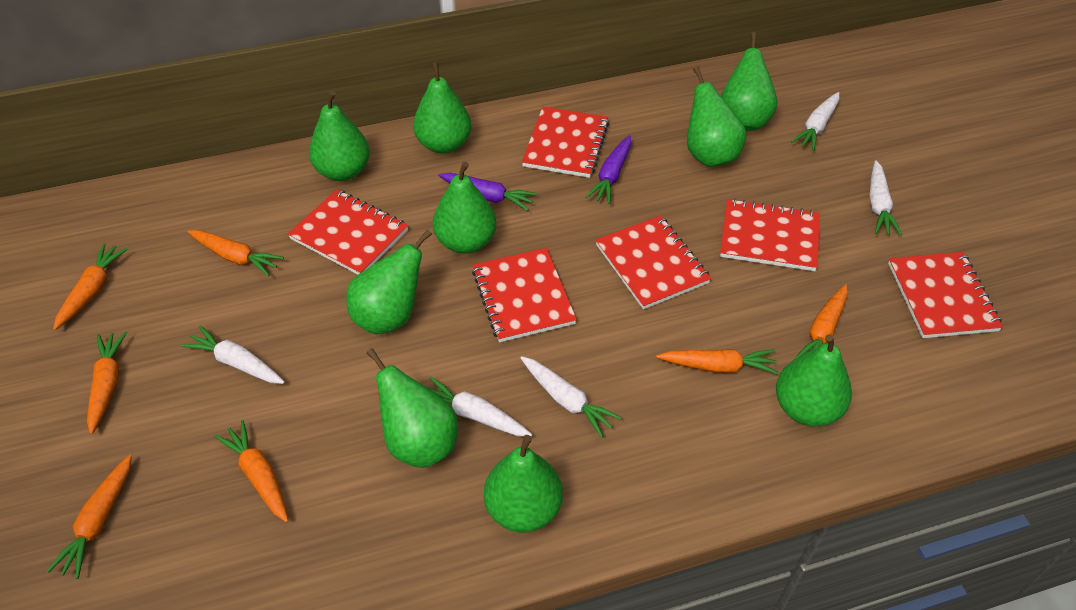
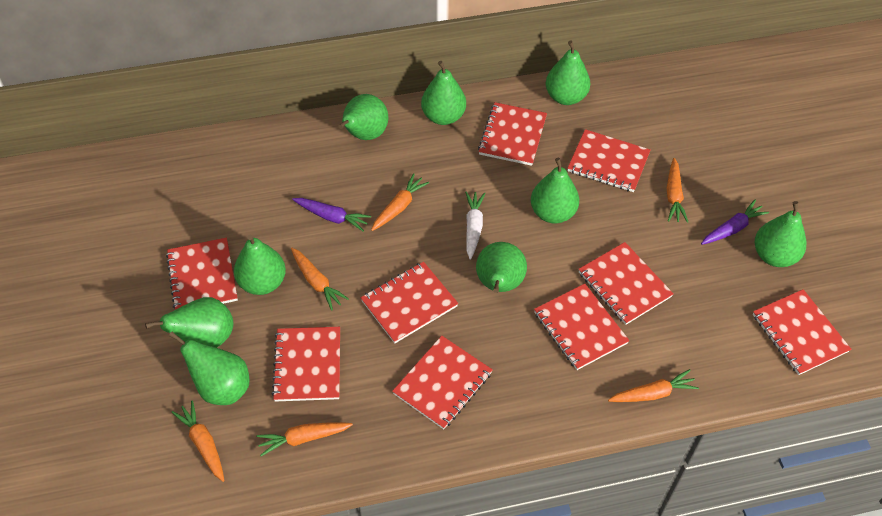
orange carrot: 7 -> 6
red notebook: 6 -> 9
white carrot: 5 -> 1

